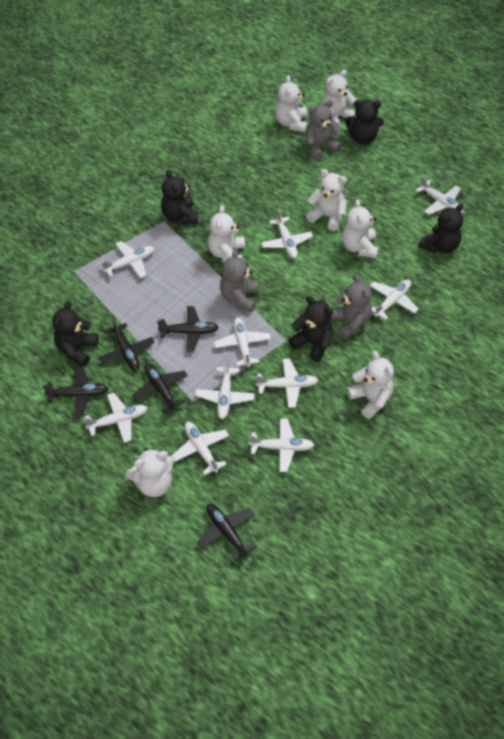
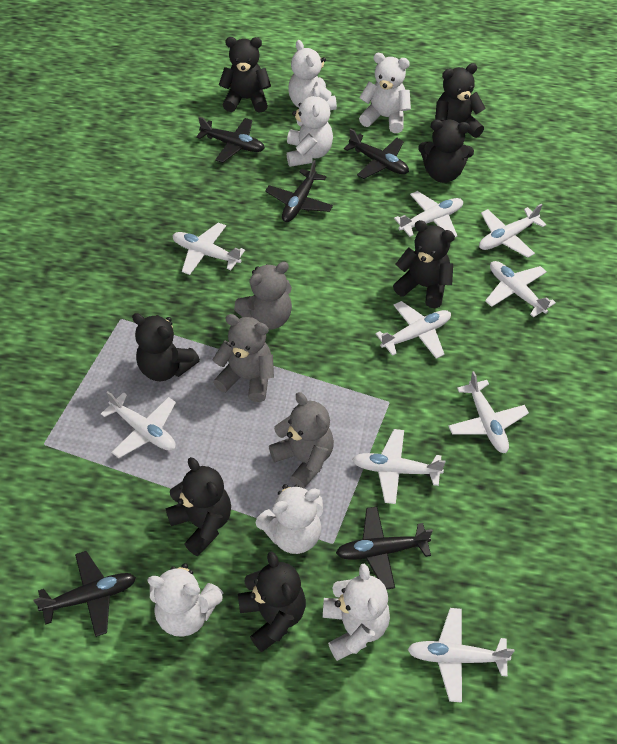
black teddy bear: 5 -> 7
white plane: 10 -> 9
white teddy bear: 7 -> 6

